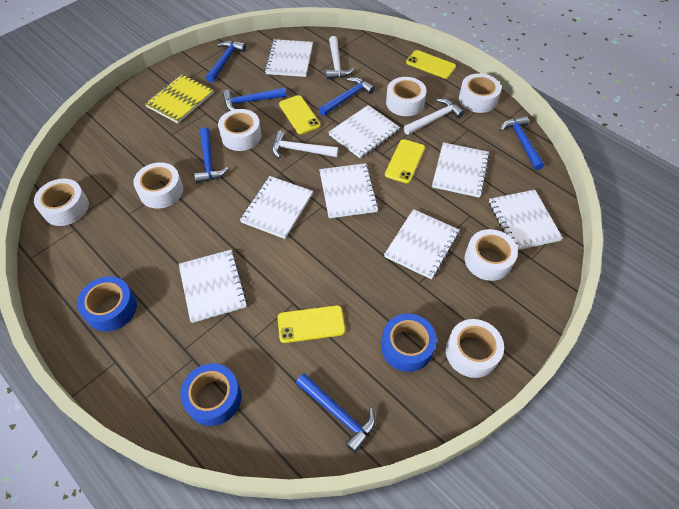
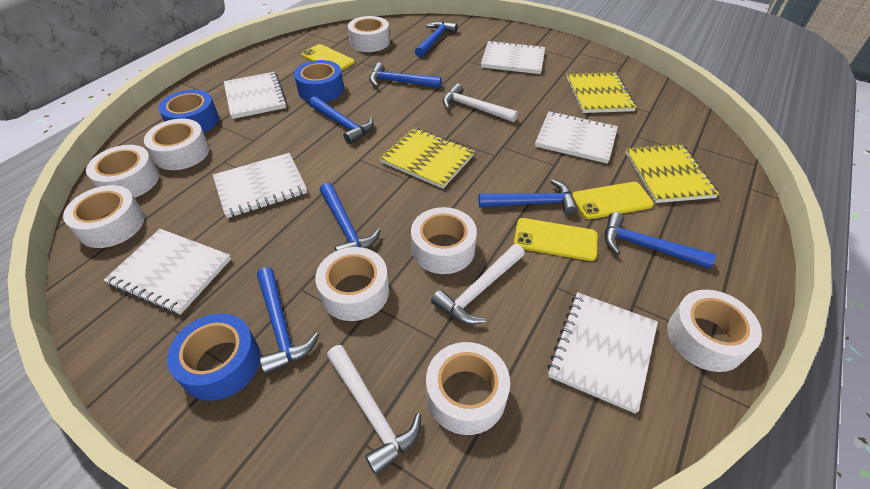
blue hammer: 6 -> 7
white notebook: 8 -> 6
white tape: 7 -> 8
yellow notebook: 1 -> 3
yellow phone: 4 -> 3

